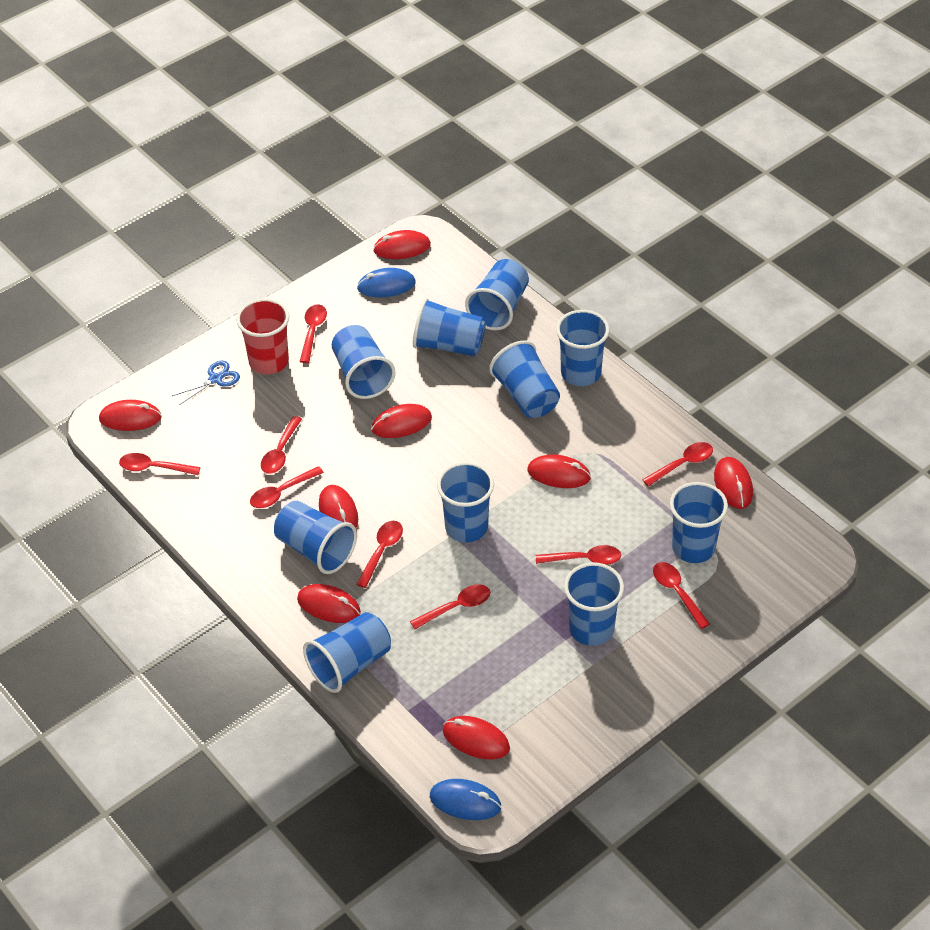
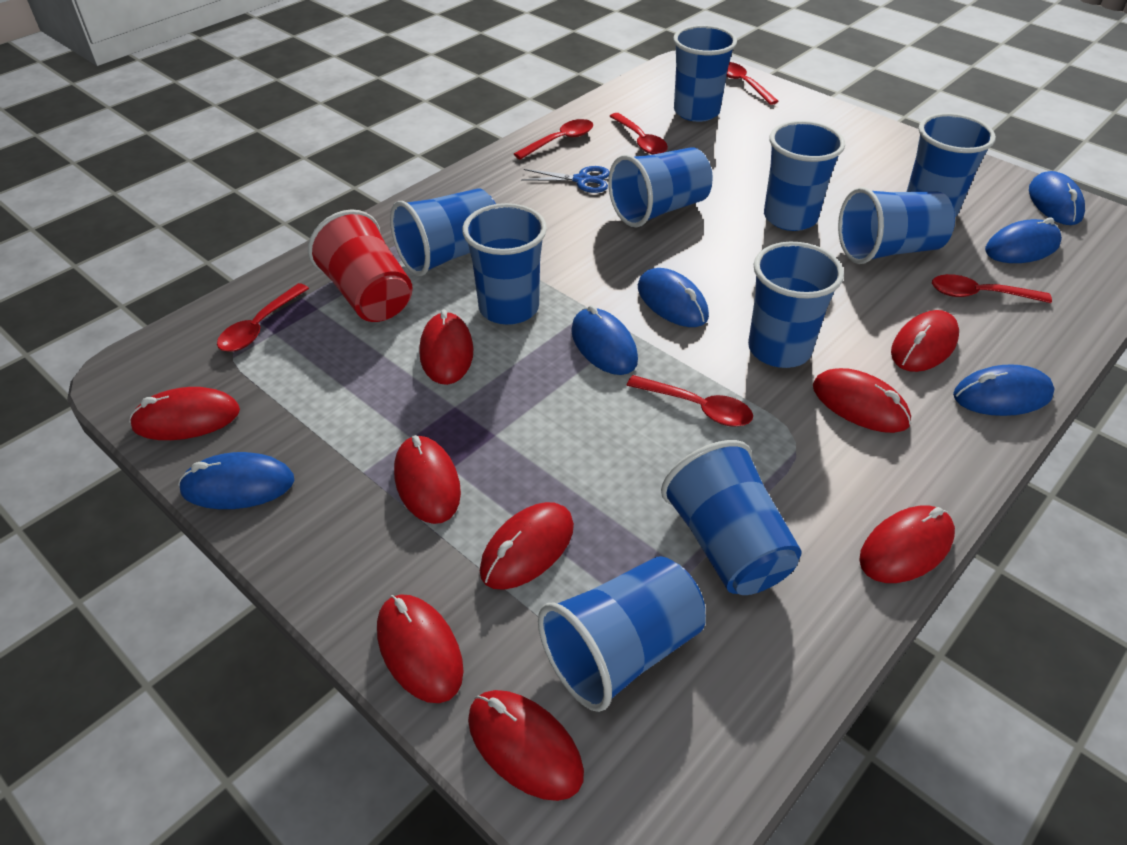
blue mouse: 2 -> 6
red mouse: 8 -> 9
red spoon: 9 -> 6

